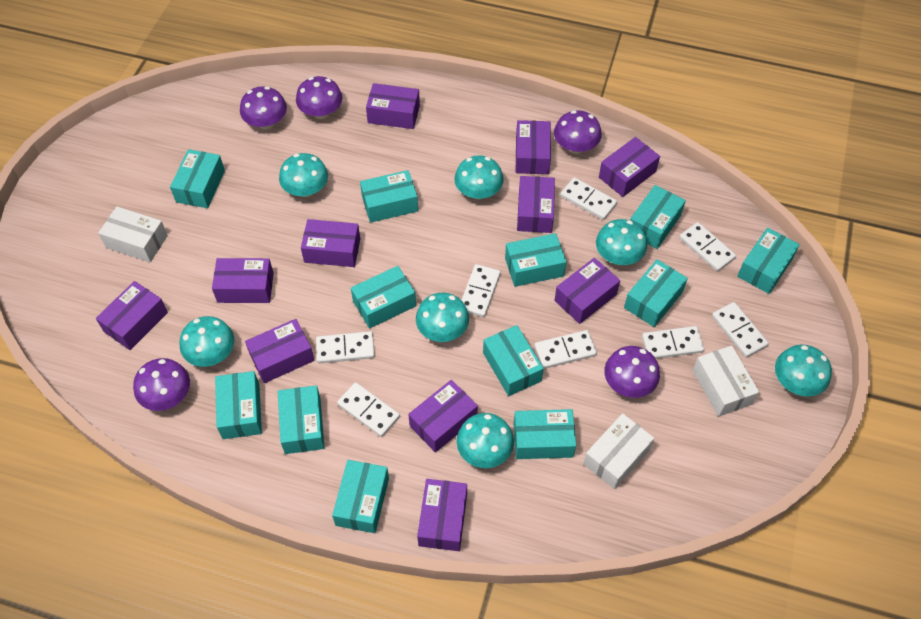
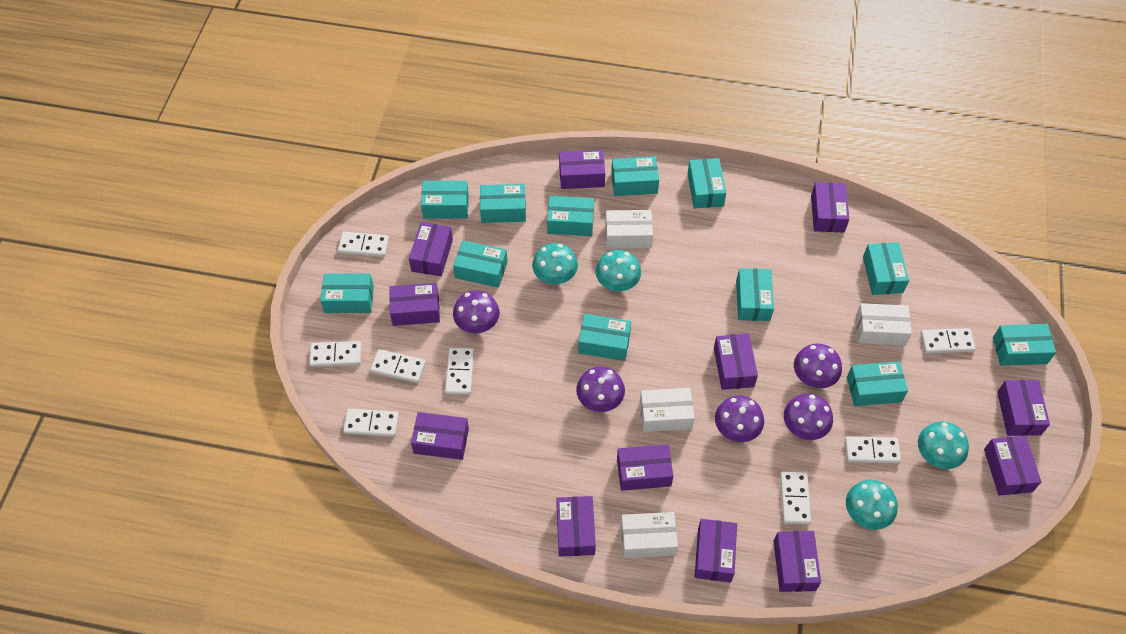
purple box: 11 -> 12
turquoise mushroom: 7 -> 4
white box: 3 -> 4

